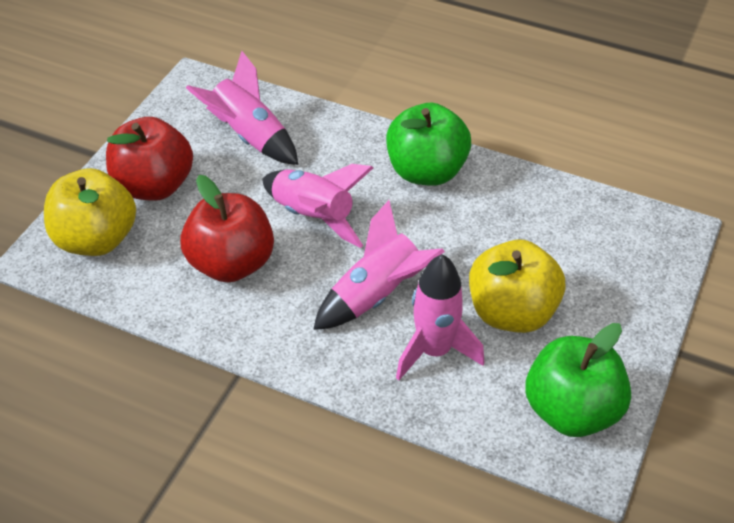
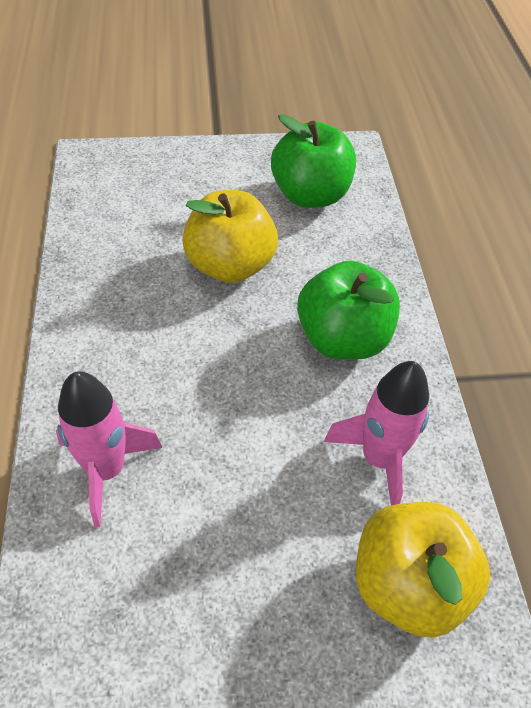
pink rocket: 4 -> 2
red apple: 2 -> 0

